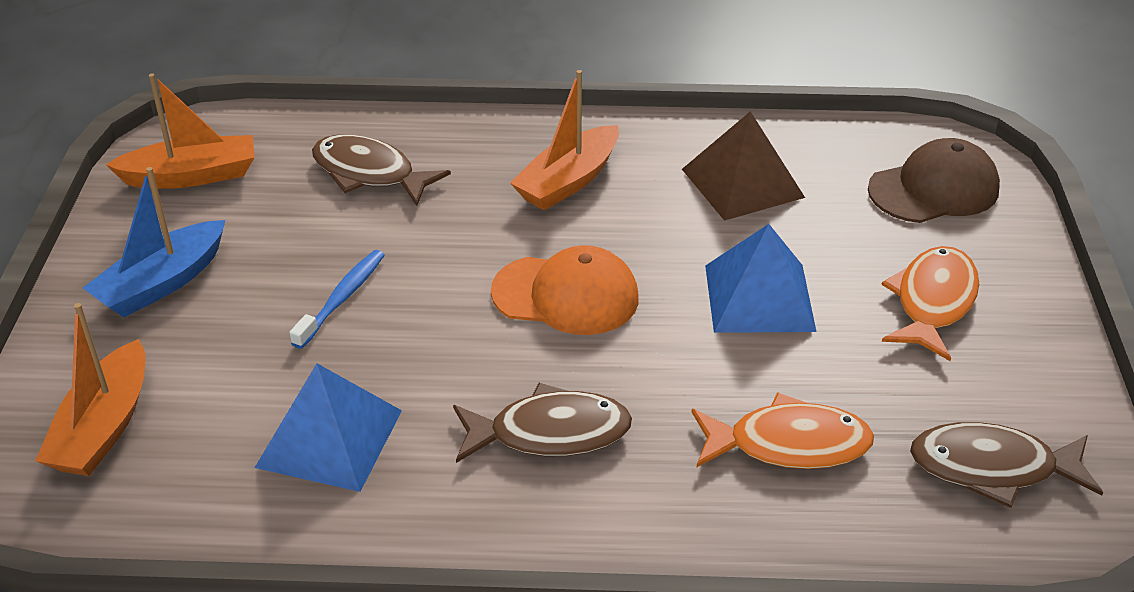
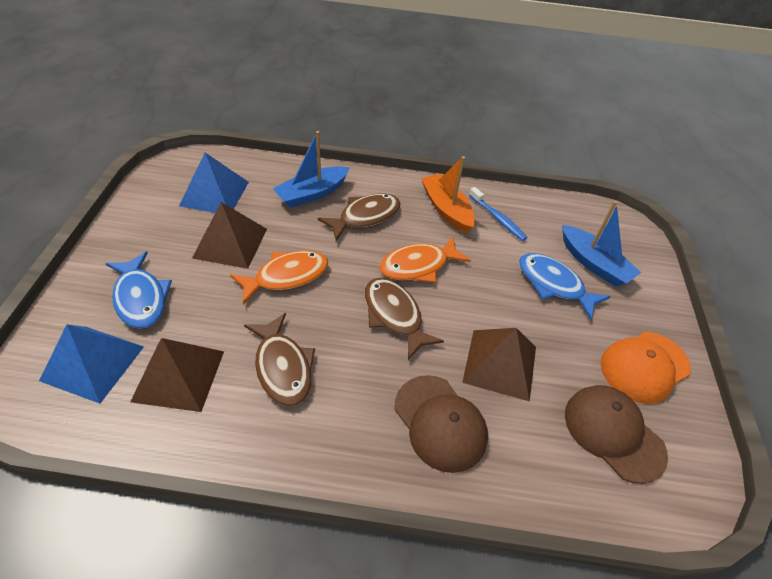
blue boat: 1 -> 2
blue fish: 0 -> 2
brown cap: 1 -> 2
brown pyramid: 1 -> 3
orange boat: 3 -> 1

